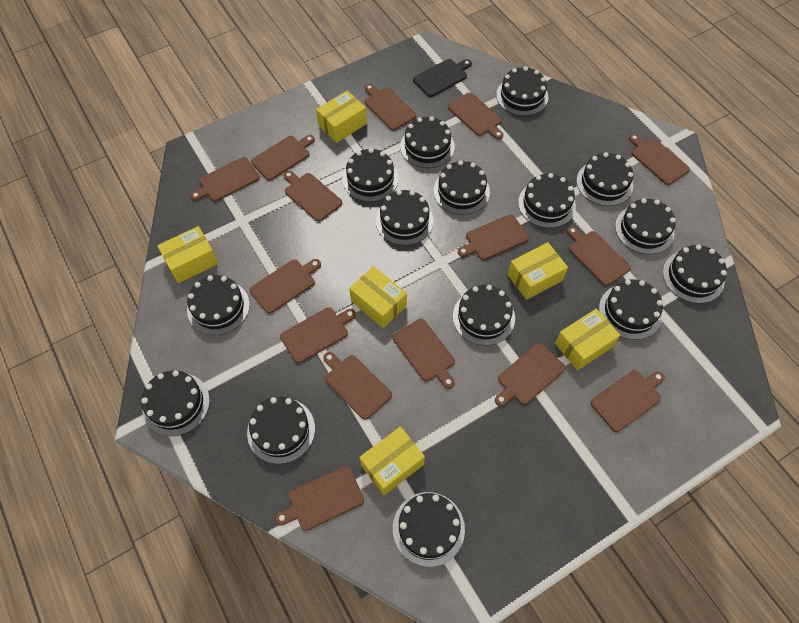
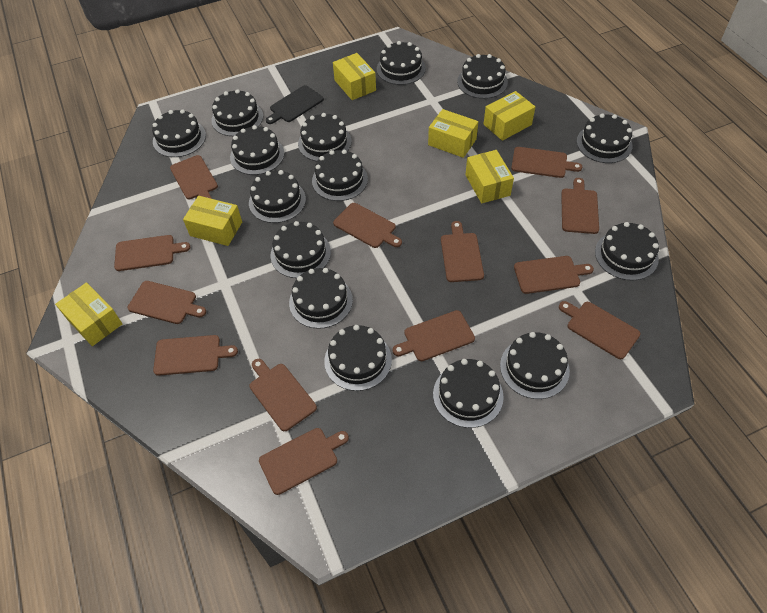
brown cutting board: 15 -> 13

